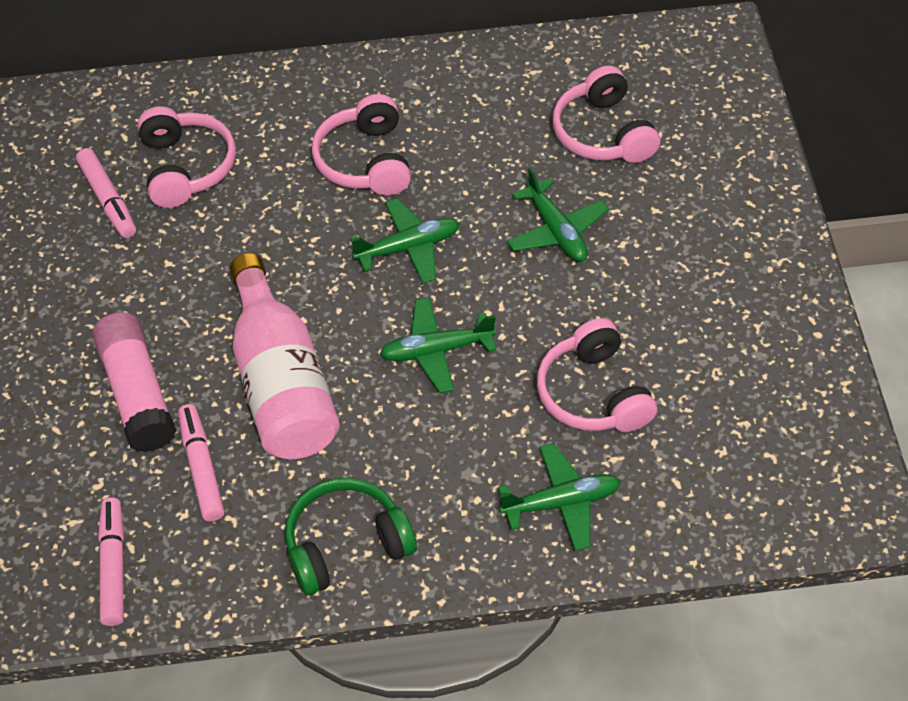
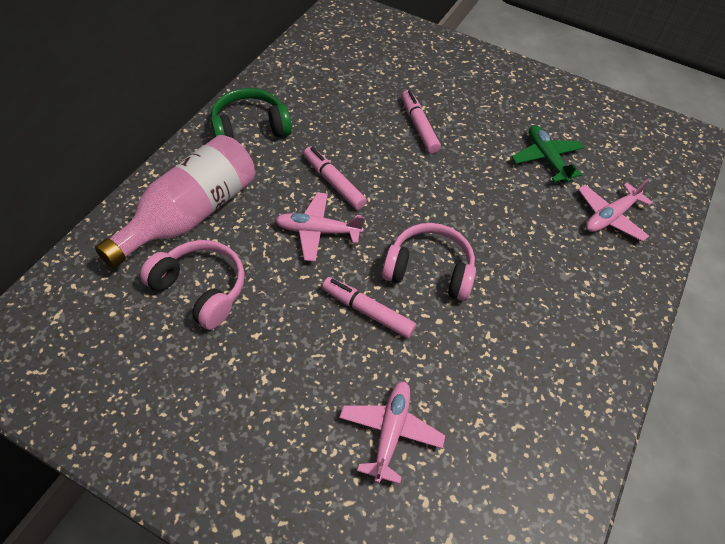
green plane: 4 -> 1
pink glue stick: 1 -> 0
pink headphones: 4 -> 2
pink plane: 0 -> 3

